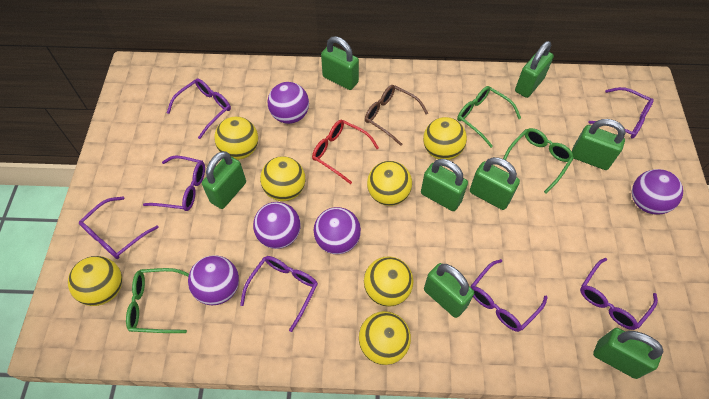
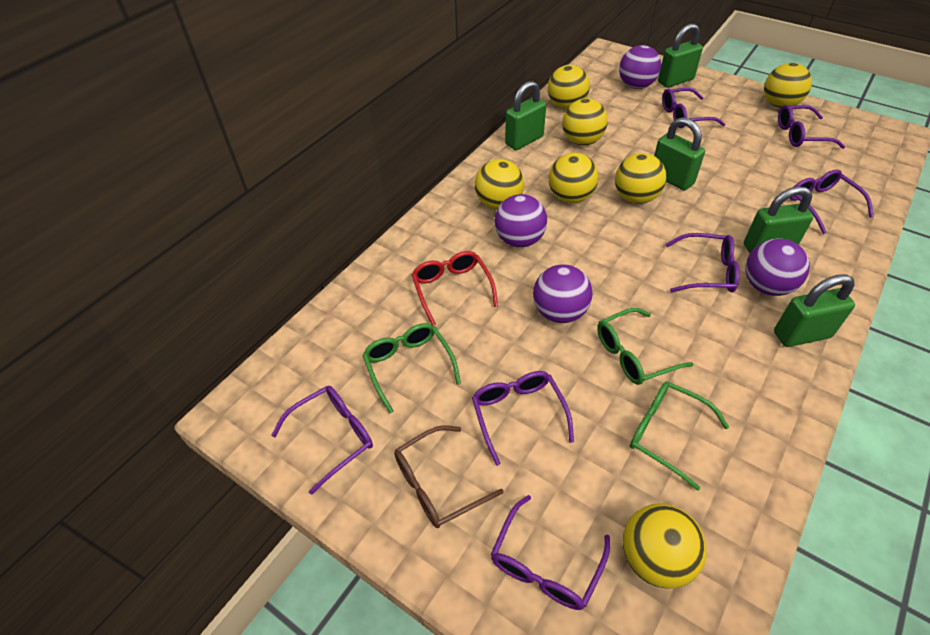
green padlock: 8 -> 5
purple ball: 5 -> 4

